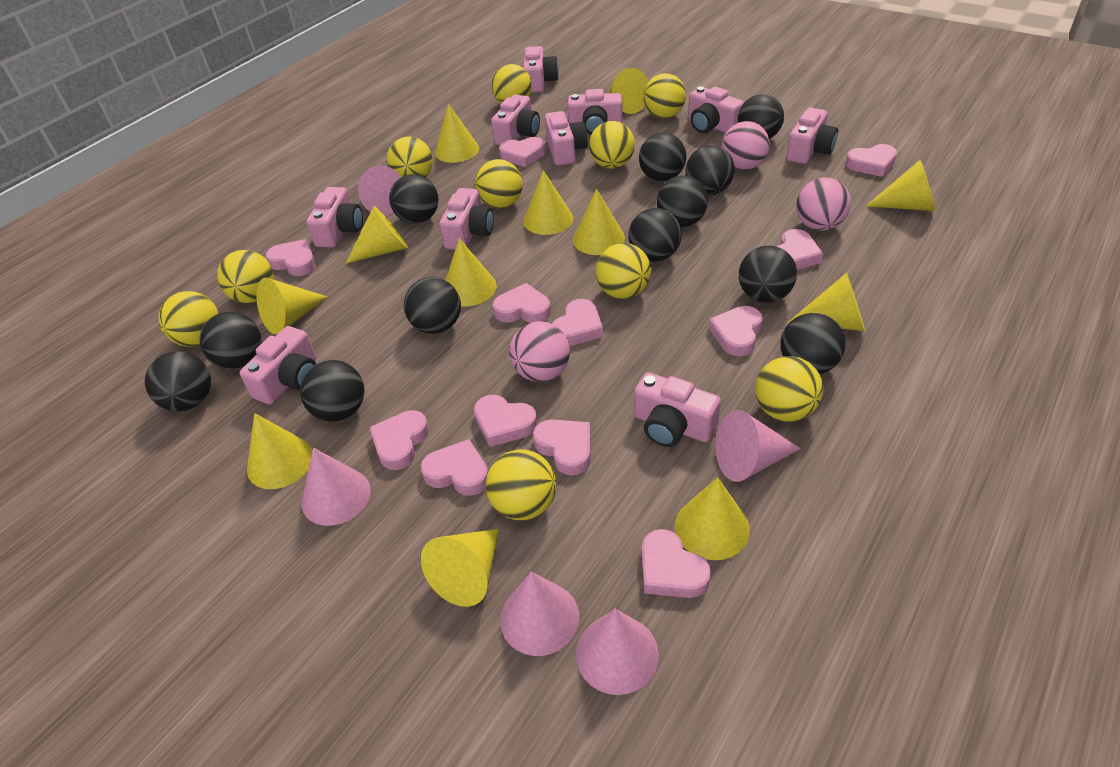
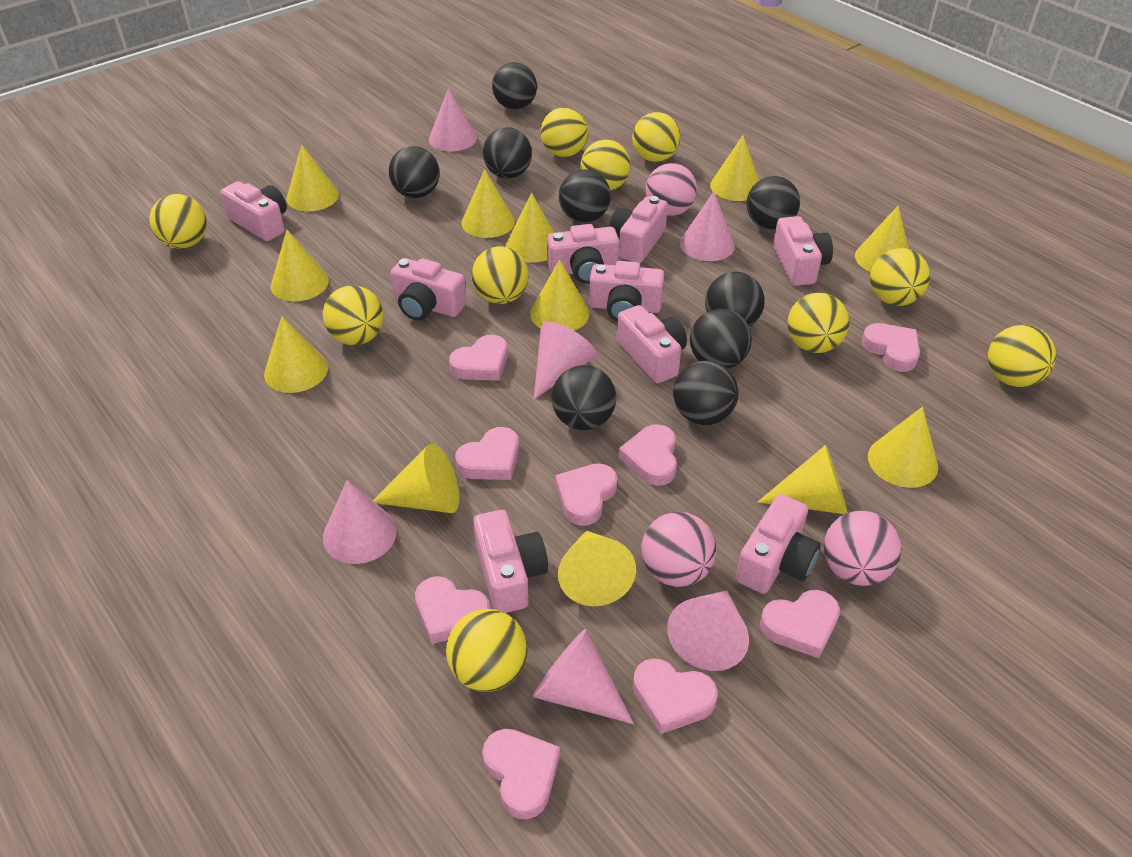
black ball: 12 -> 9
pink camera: 10 -> 9
pink cone: 5 -> 6
pink heart: 12 -> 9

